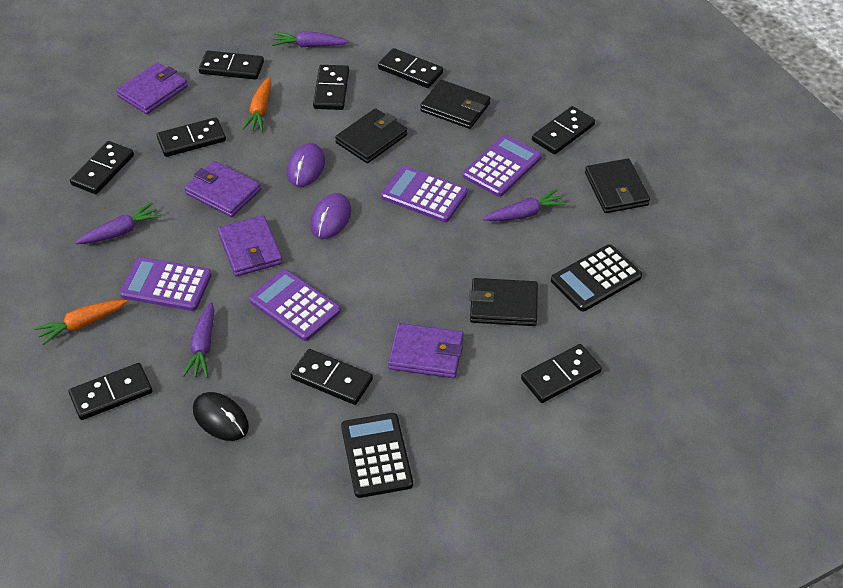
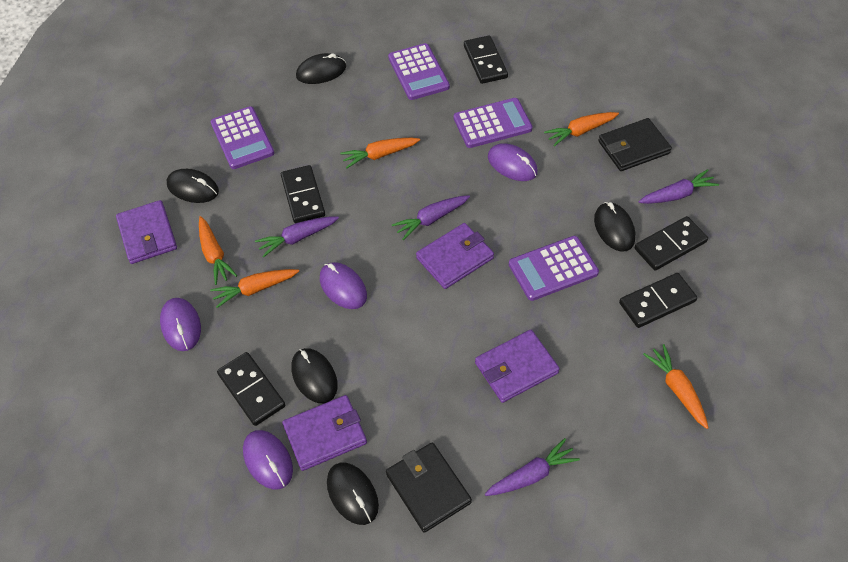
black calculator: 2 -> 0
black domino: 9 -> 5
black mouse: 1 -> 5
black wallet: 4 -> 2
orange carrot: 2 -> 5
purple mouse: 2 -> 4

